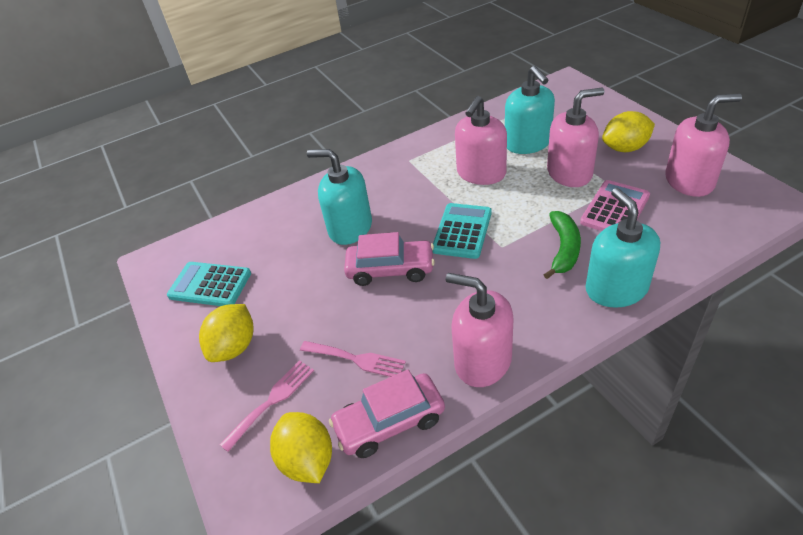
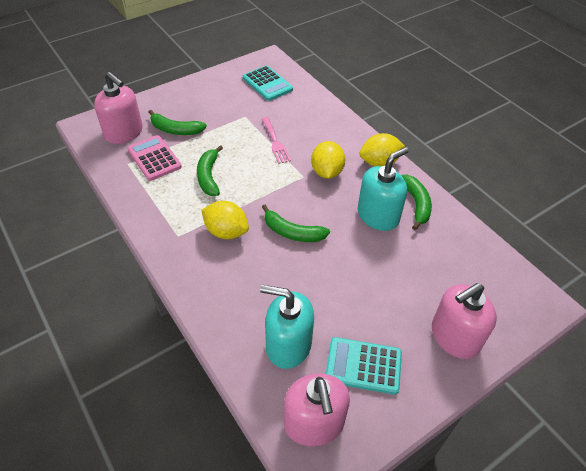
green banana: 1 -> 4
pink car: 2 -> 0
pink fork: 2 -> 1
pink soap dispenser: 4 -> 3
turquoise soap dispenser: 3 -> 2

